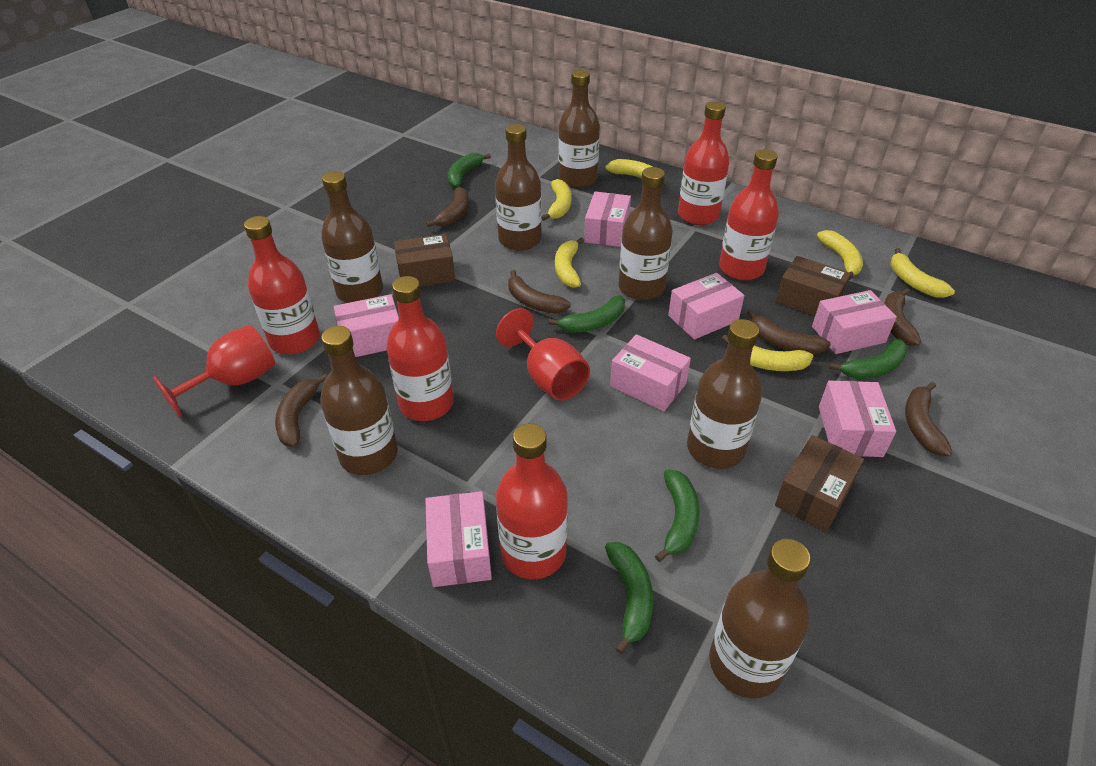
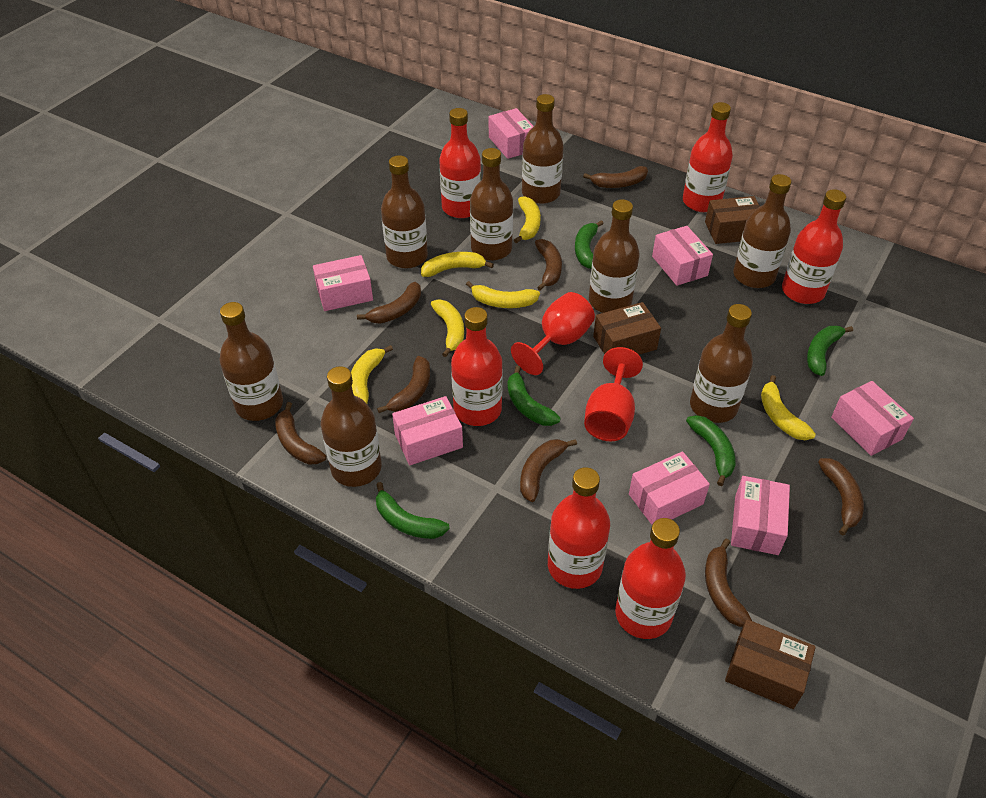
brown banana: 6 -> 8
brown bottle: 7 -> 8
red bottle: 5 -> 6

